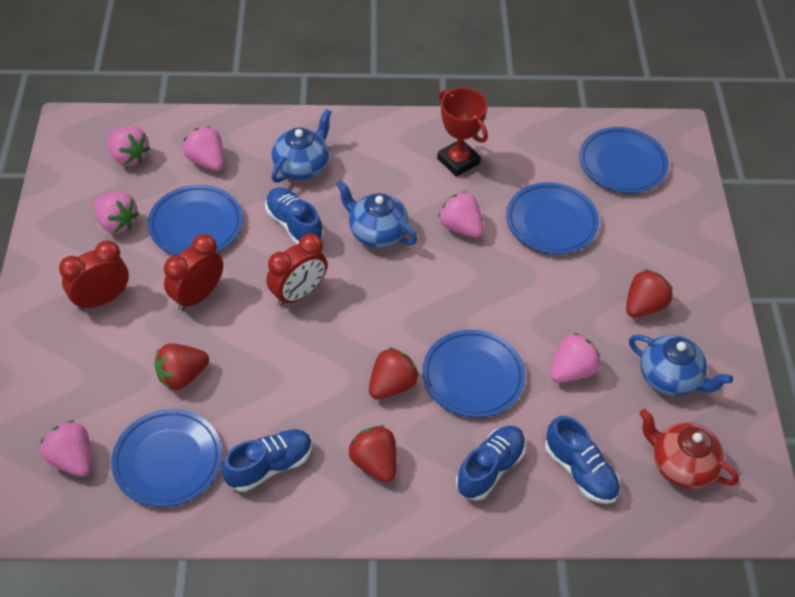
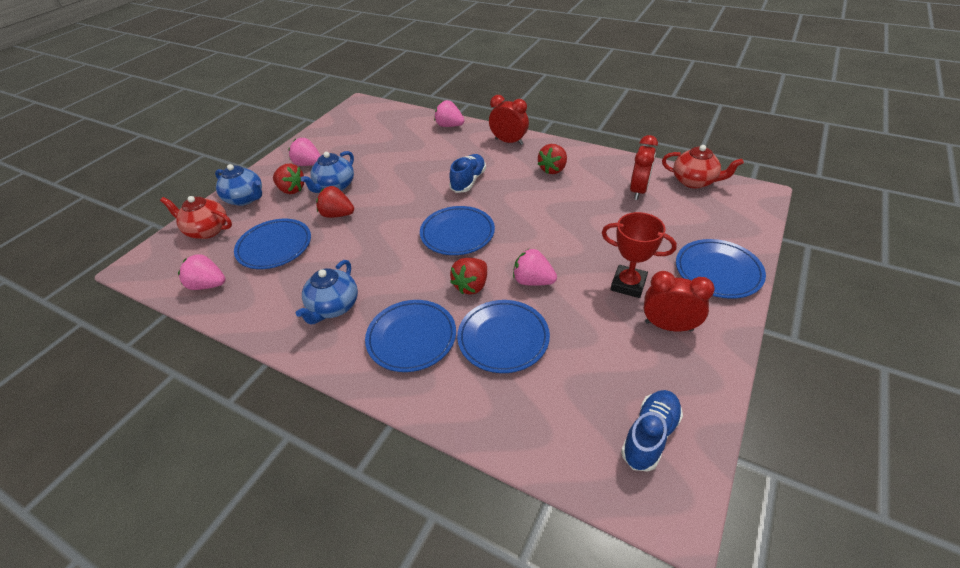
blue shoe: 4 -> 2
pink strawberry: 6 -> 4
red teapot: 1 -> 2

